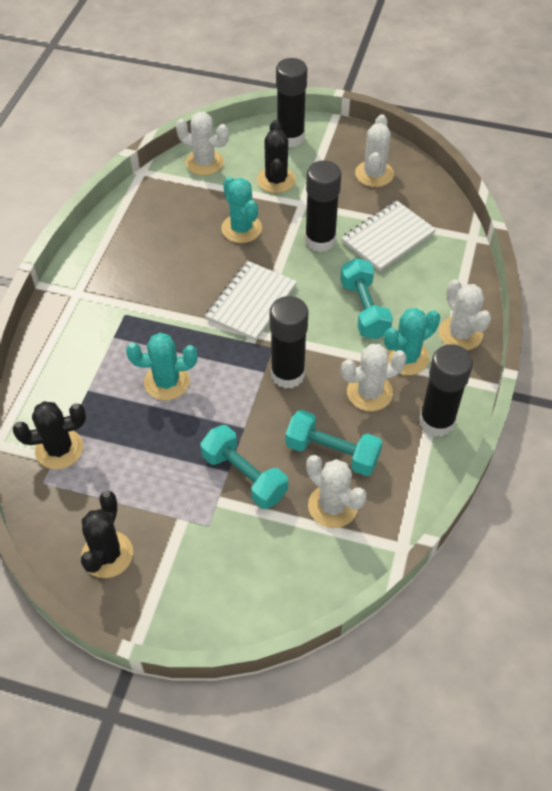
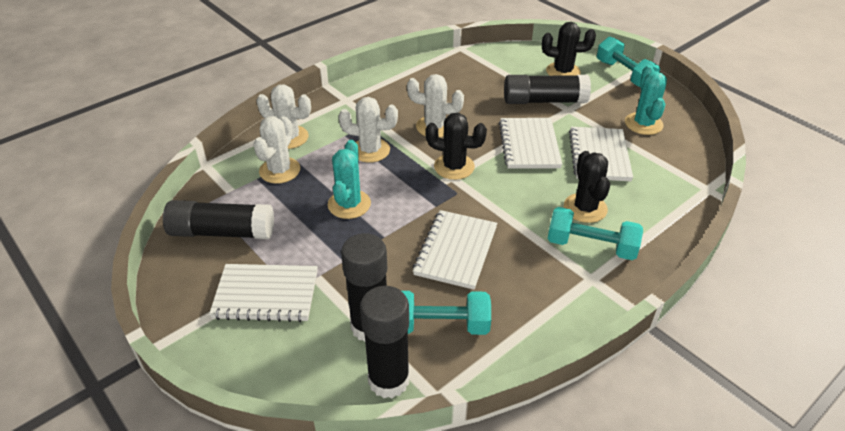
turquoise cactus: 3 -> 2
white cactus: 5 -> 4
white notebook: 2 -> 4

